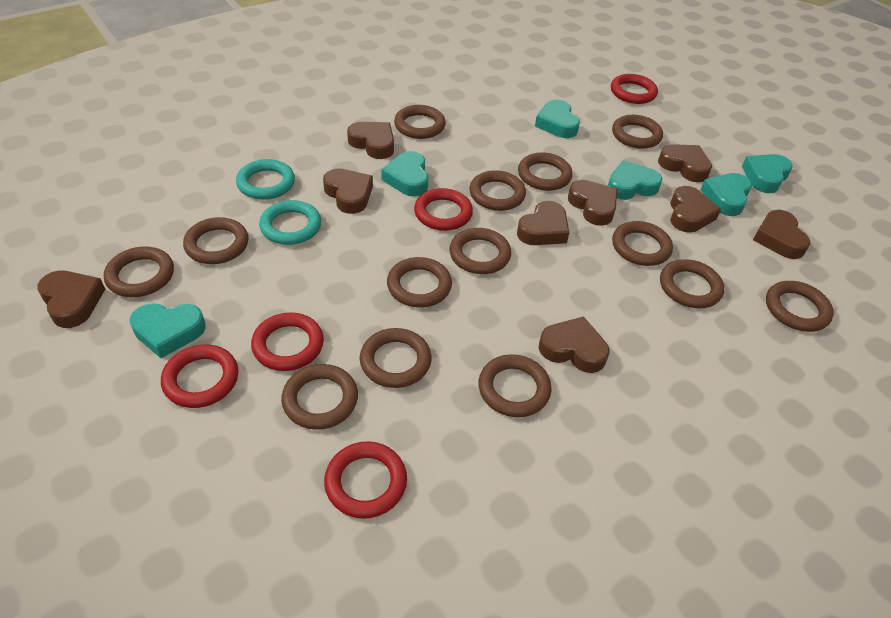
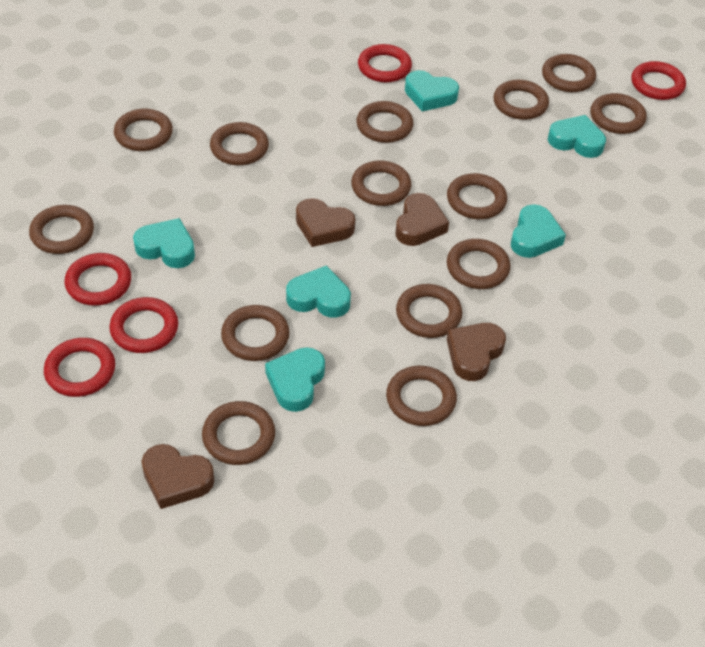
brown heart: 9 -> 4
turquoise ring: 2 -> 0

